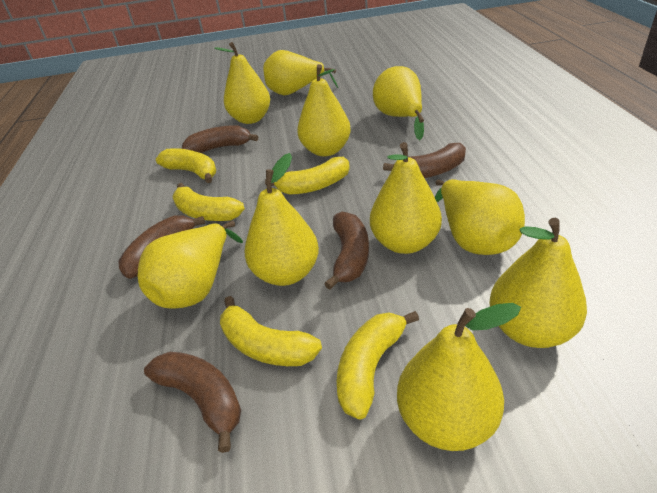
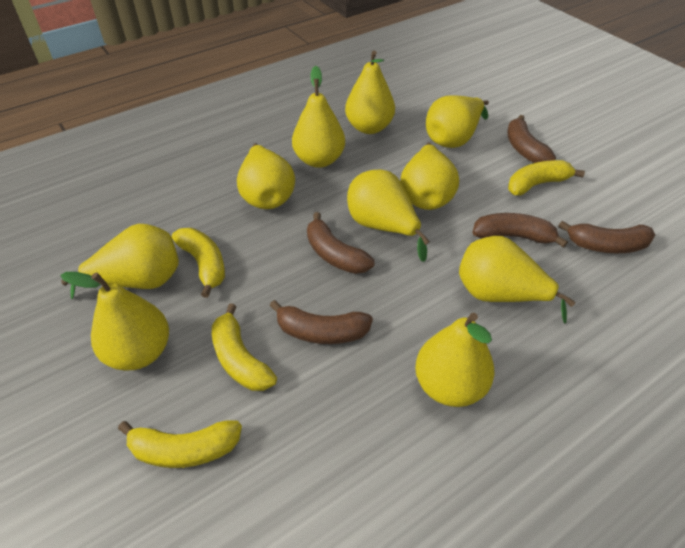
yellow banana: 5 -> 4

